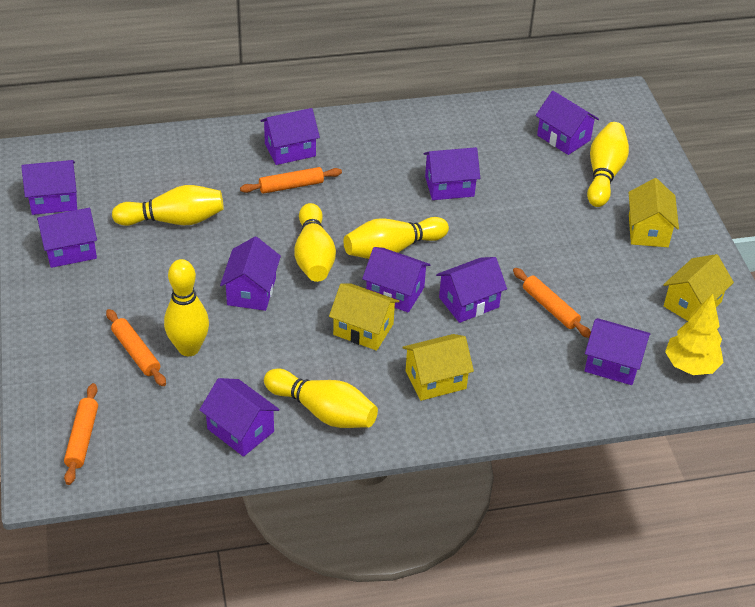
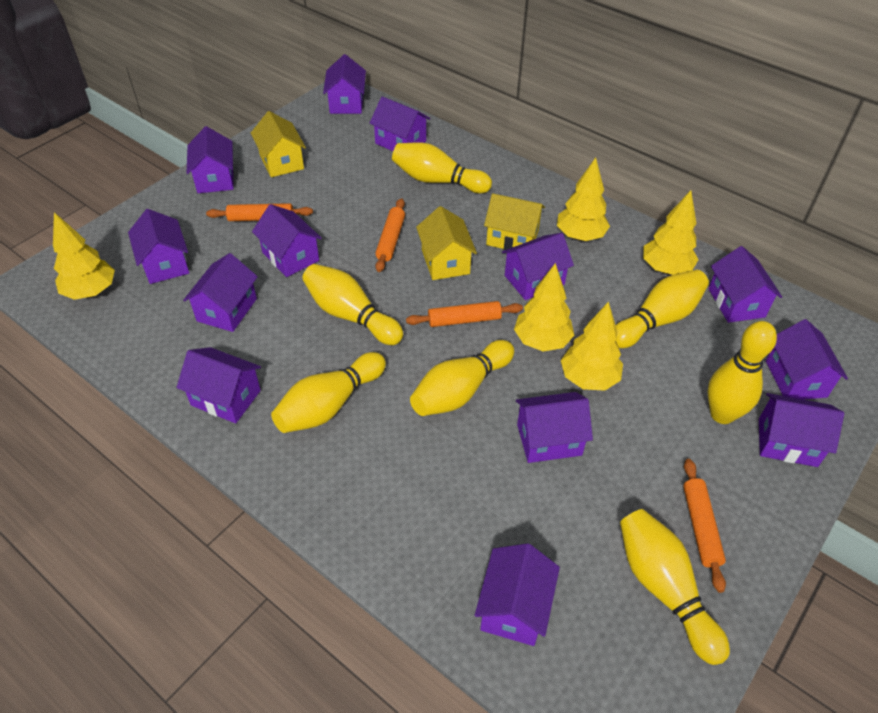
purple house: 10 -> 13
yellow bowling pin: 6 -> 7
yellow house: 4 -> 3
yellow tree: 1 -> 5

